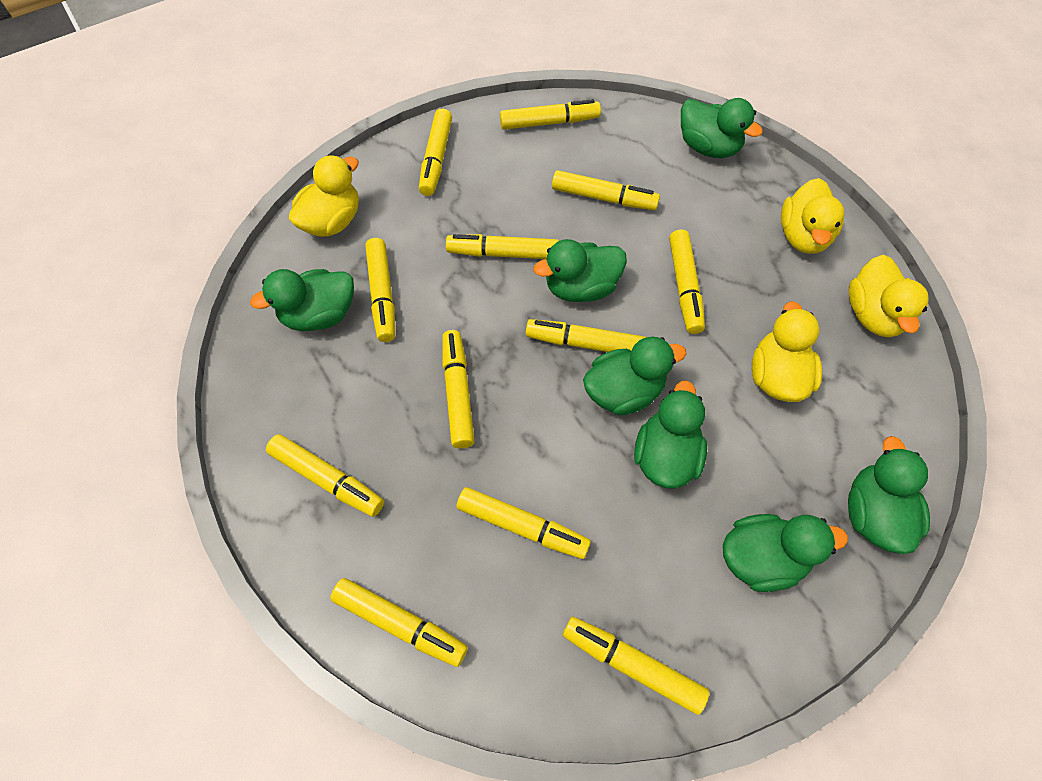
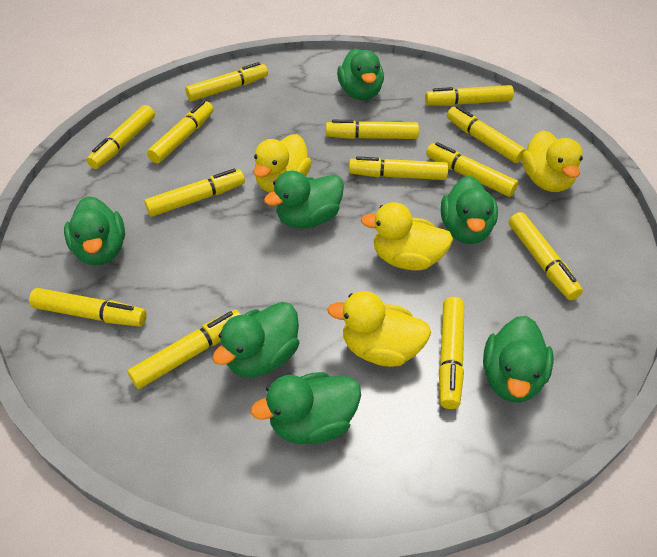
yellow marker: 12 -> 13

